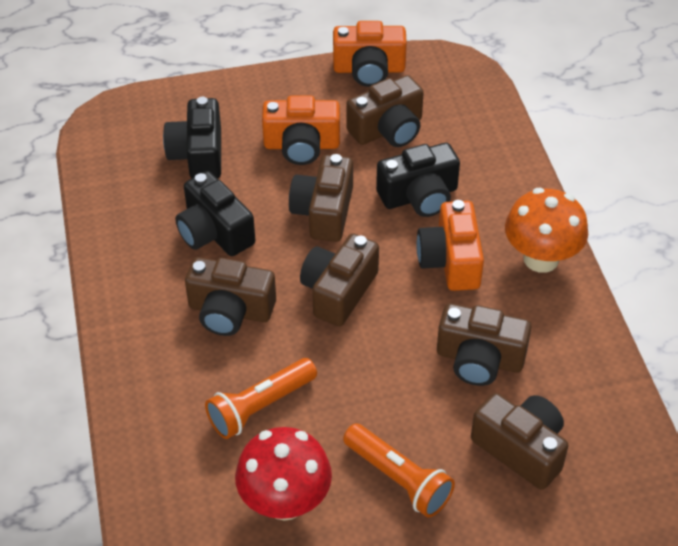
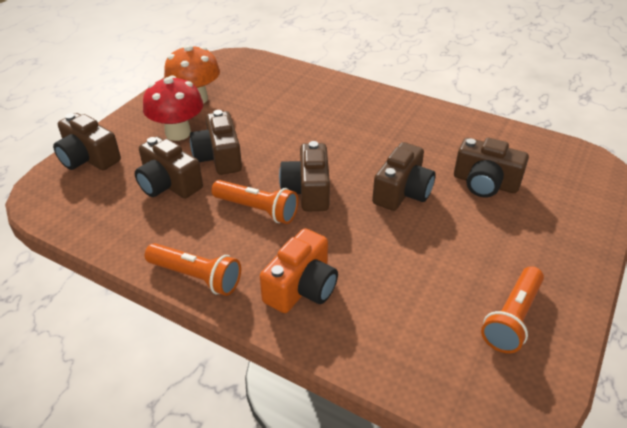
black camera: 3 -> 0
orange camera: 3 -> 1
orange flashlight: 2 -> 3

